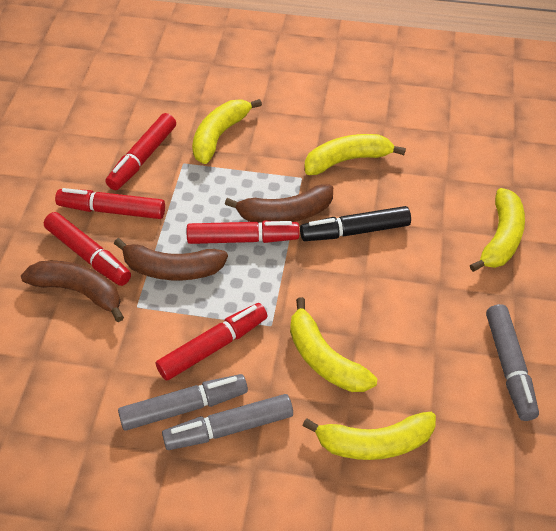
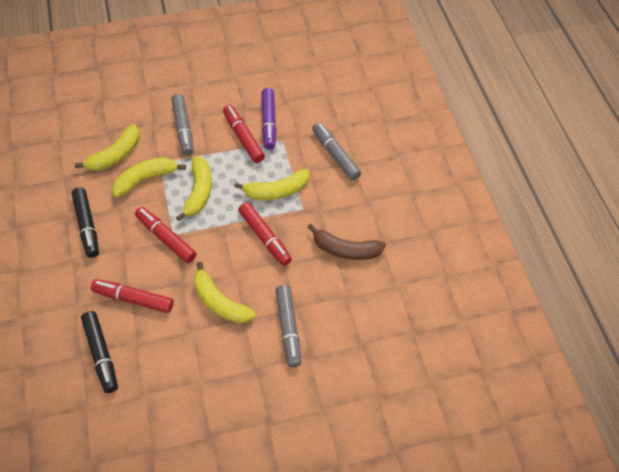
black marker: 1 -> 2
brown banana: 3 -> 1
purple marker: 0 -> 1
red marker: 5 -> 4

